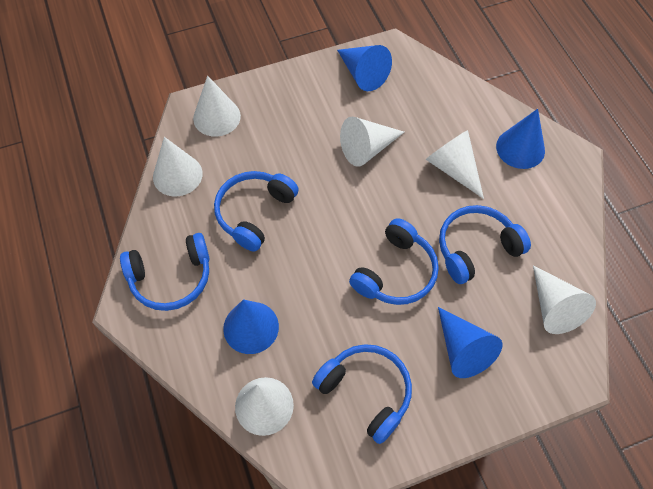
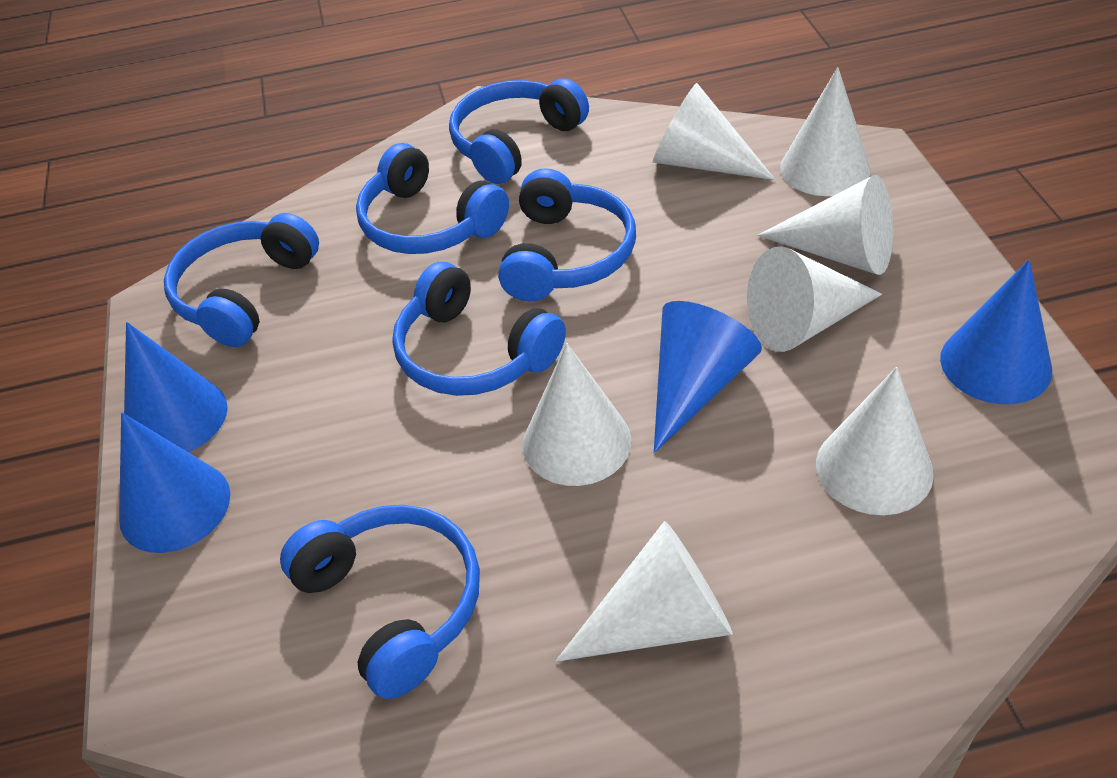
blue headphones: 5 -> 6
white cone: 6 -> 7

